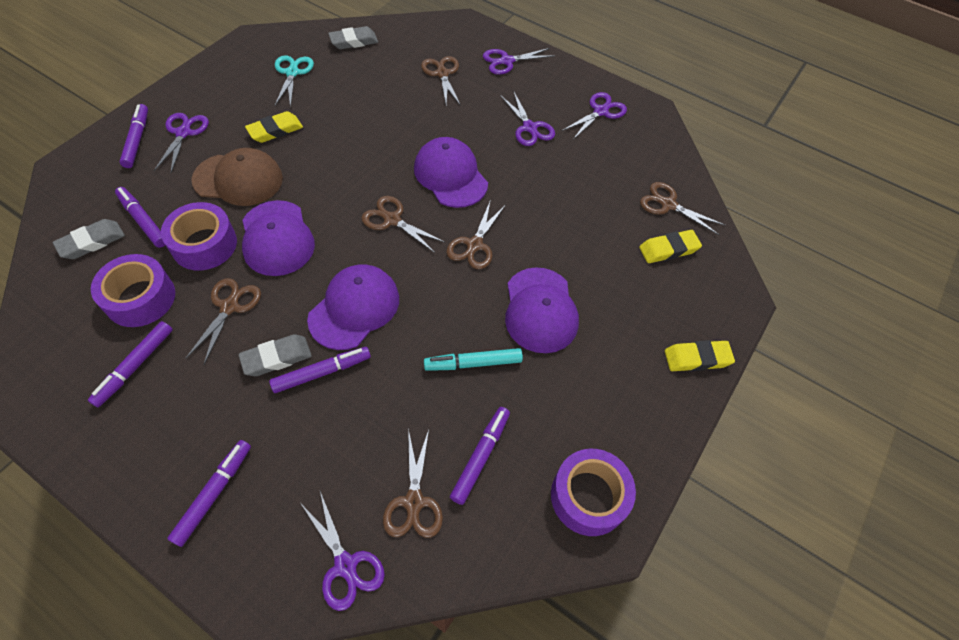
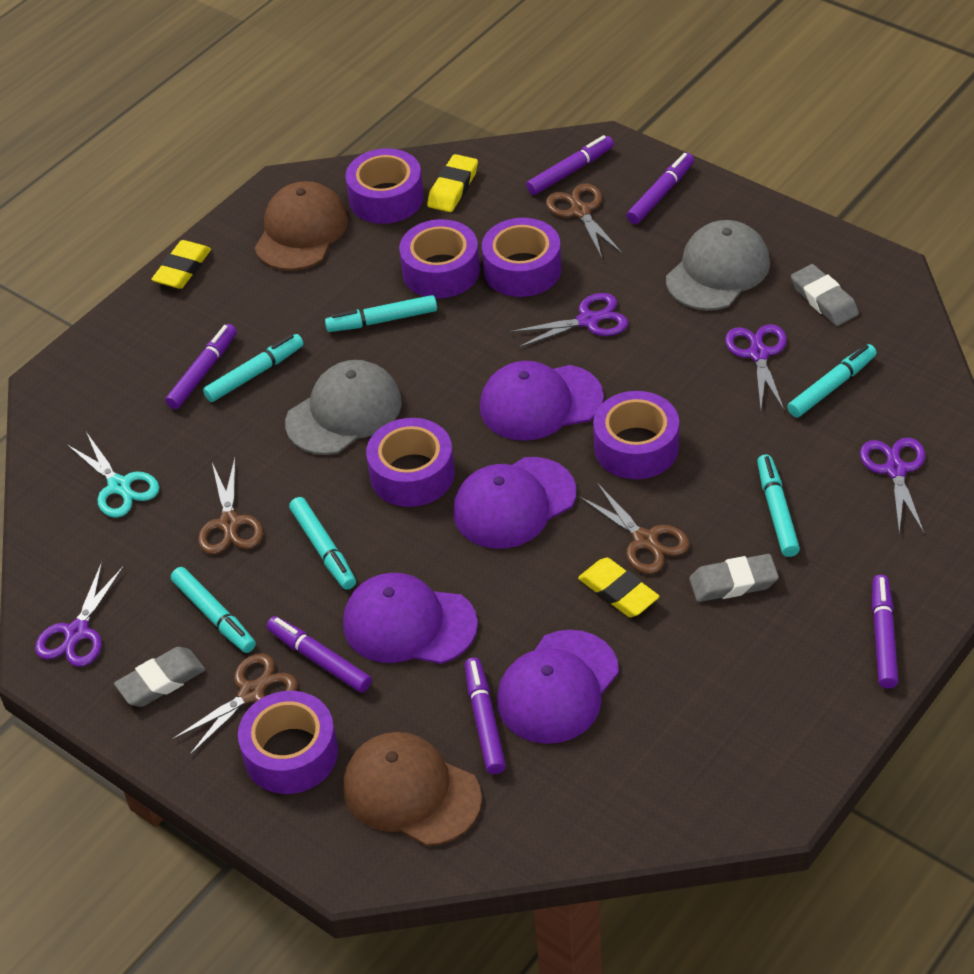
brown cap: 1 -> 2
brown scissors: 6 -> 4
grey cap: 0 -> 2
purple scissors: 5 -> 4
purple tape: 3 -> 6
turquoise marker: 1 -> 6

